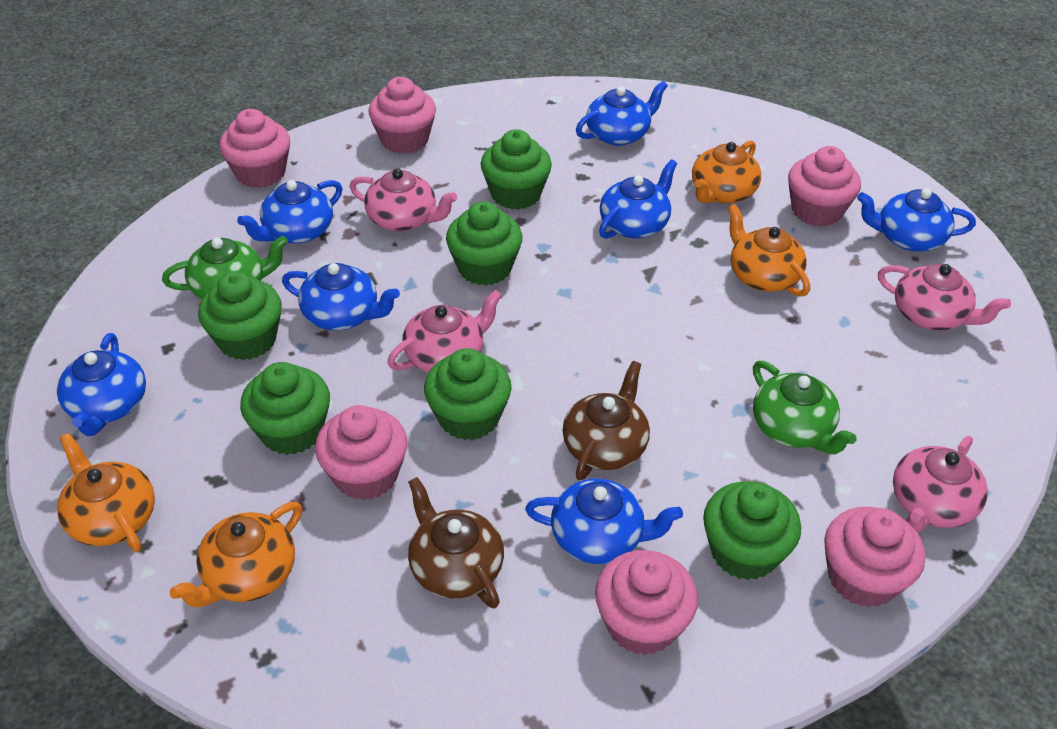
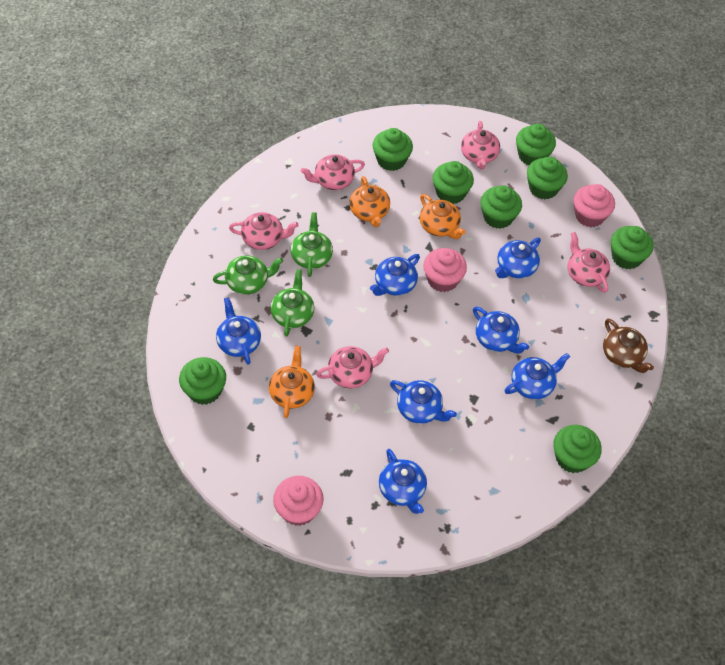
brown teapot: 2 -> 1
green cupcake: 6 -> 8
green teapot: 2 -> 3
orange teapot: 4 -> 3
pink cupcake: 6 -> 3
pink teapot: 4 -> 5

